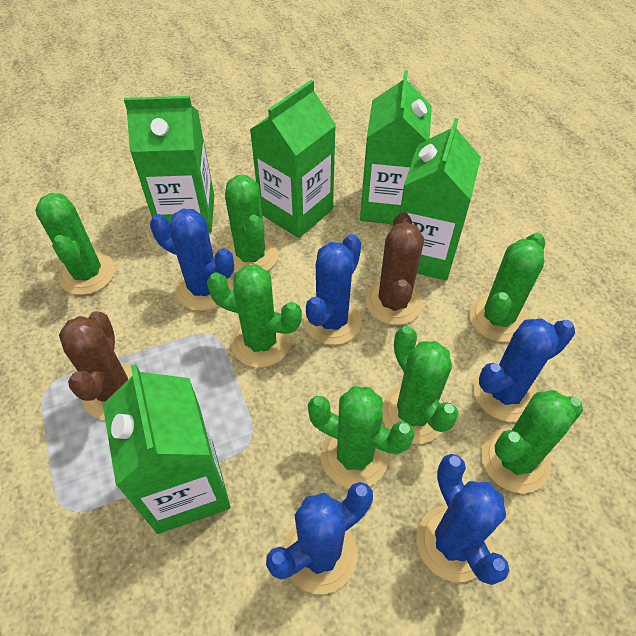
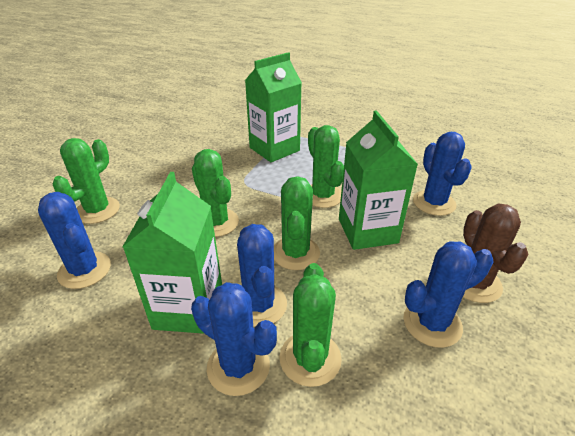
brown cactus: 2 -> 1
green cactus: 7 -> 5
green carton: 5 -> 3

